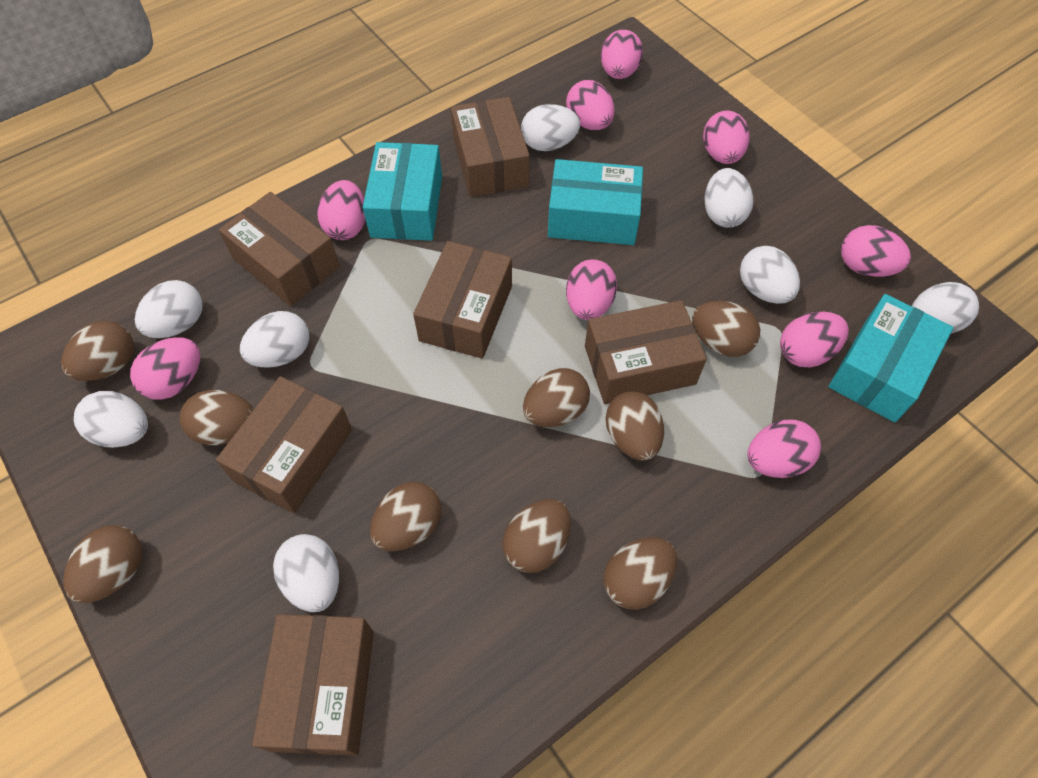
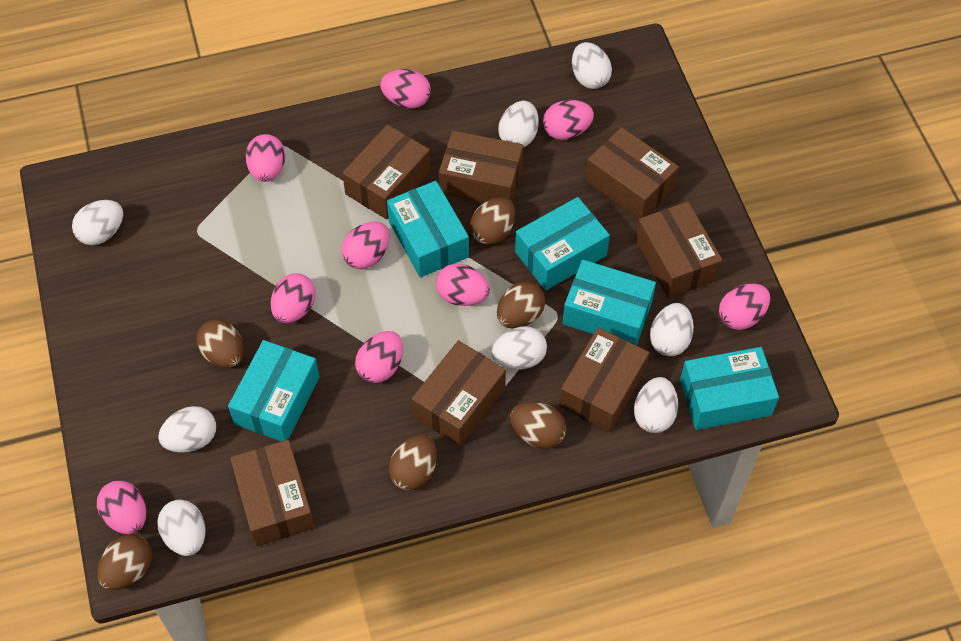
brown box: 6 -> 7
brown egg: 9 -> 6
turquoise box: 3 -> 5

